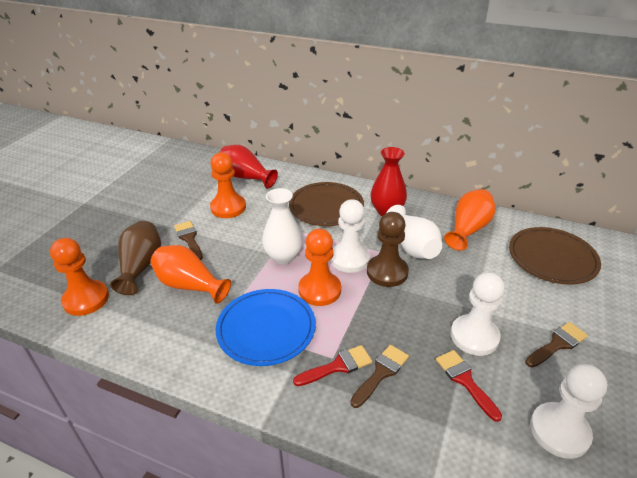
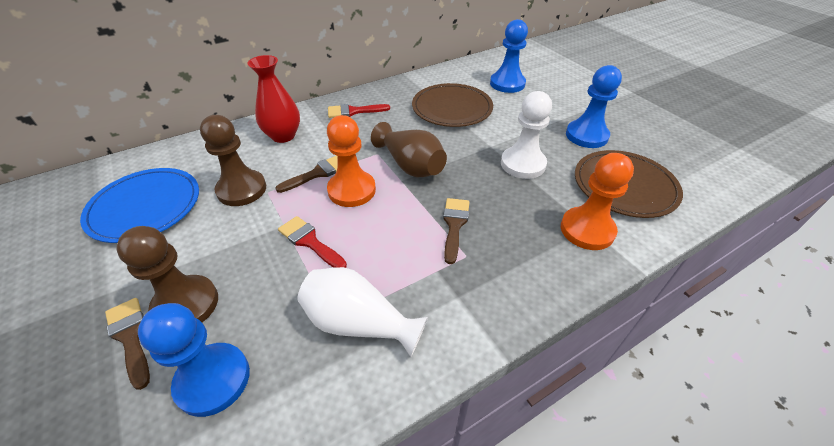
blue pawn: 0 -> 3
brown pawn: 1 -> 2
orange pawn: 3 -> 2
orange vase: 2 -> 0
red vase: 2 -> 1
white pawn: 3 -> 1
white vase: 2 -> 1

